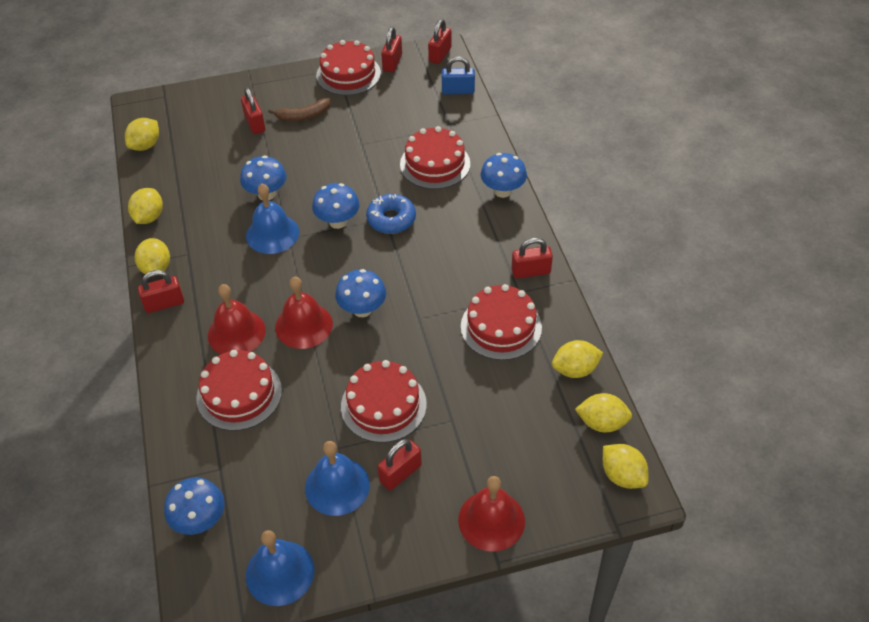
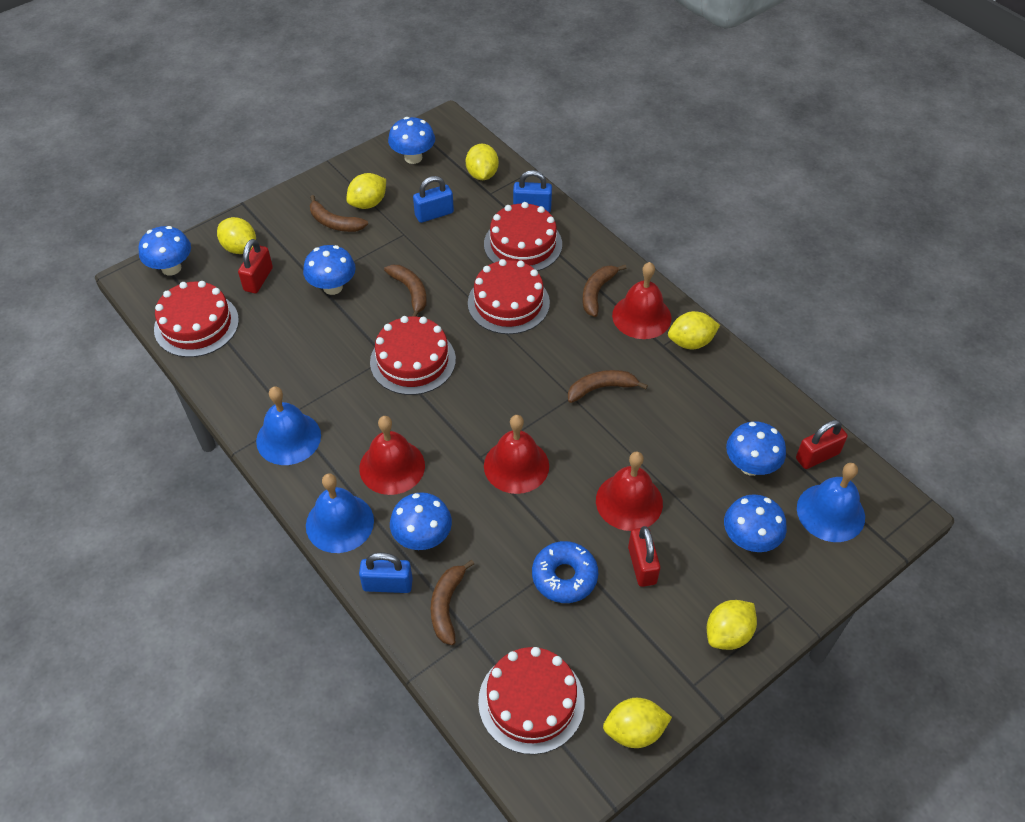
blue mushroom: 5 -> 6
blue padlock: 1 -> 3
brown banana: 1 -> 5
red bell: 3 -> 4
red padlock: 6 -> 3

